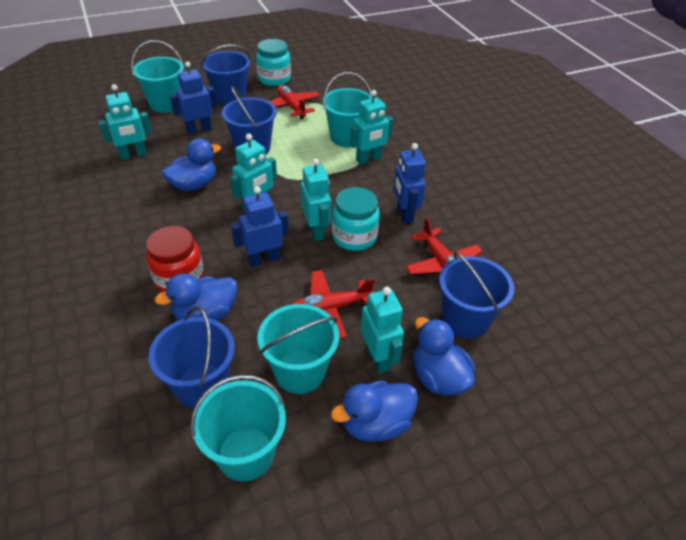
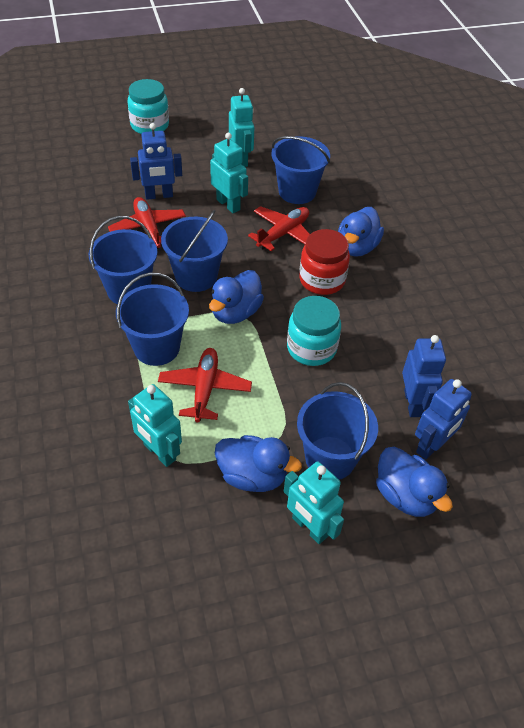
blue bucket: 4 -> 5
turquoise bucket: 4 -> 0
turquoise robot: 5 -> 4

